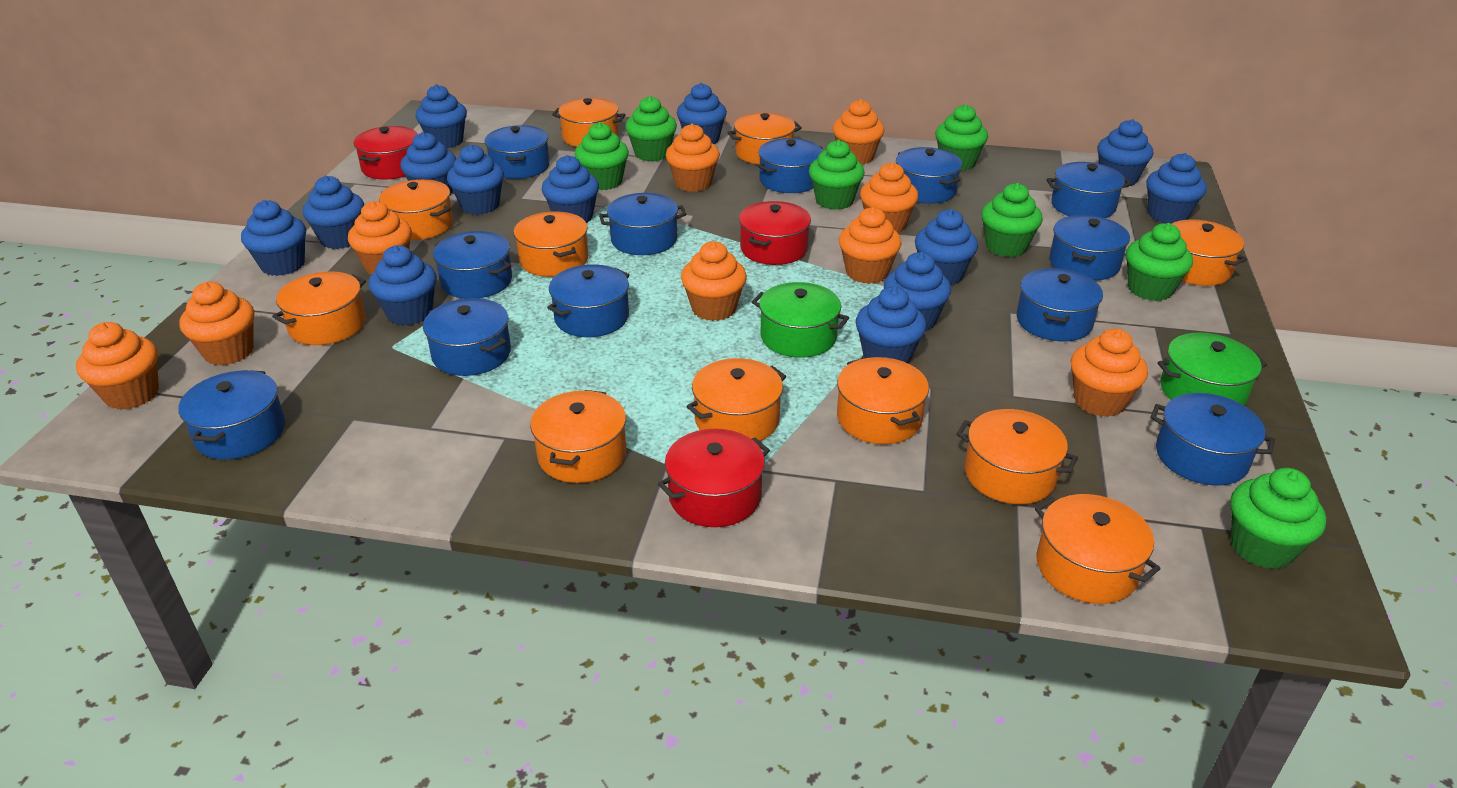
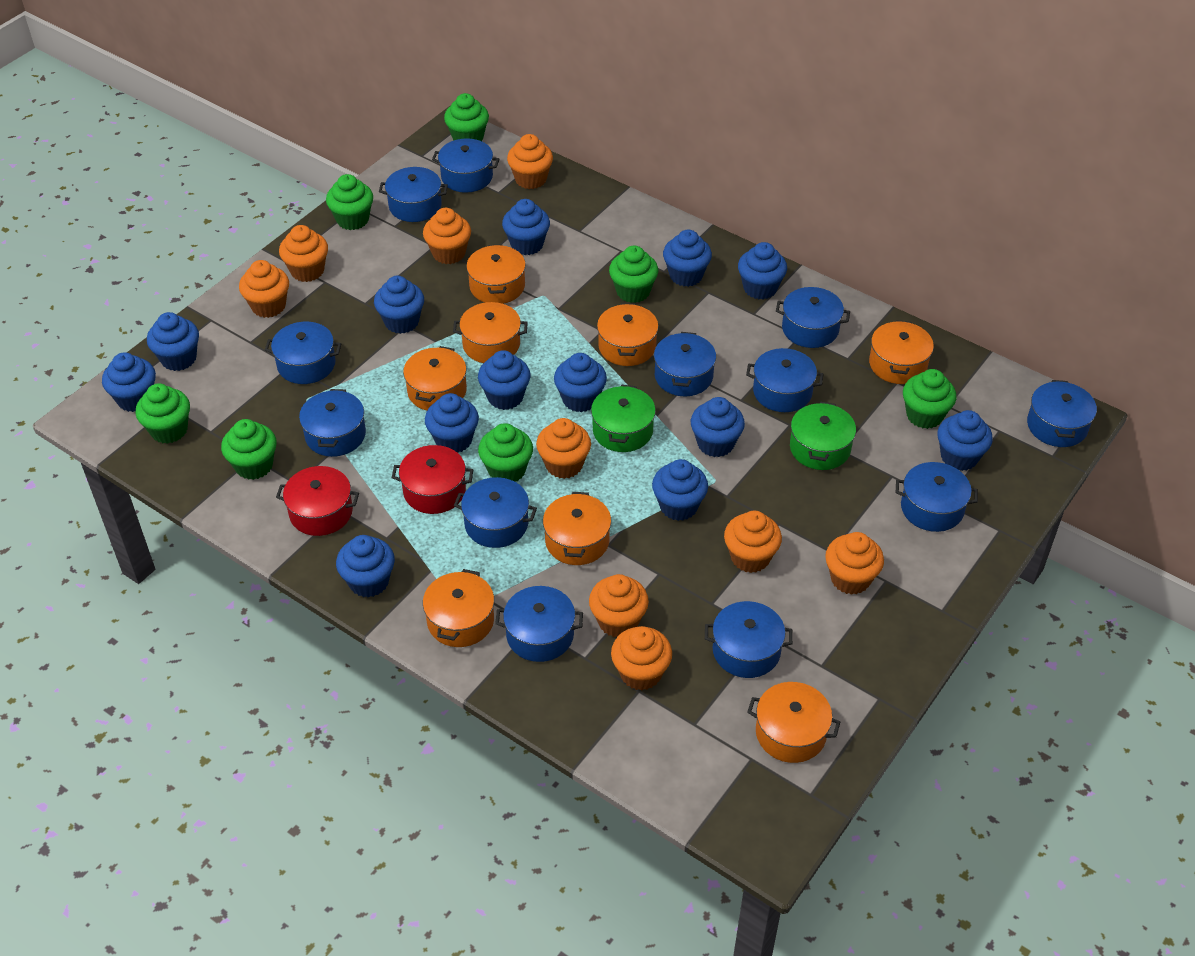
orange pot: 11 -> 8
red pot: 3 -> 2

